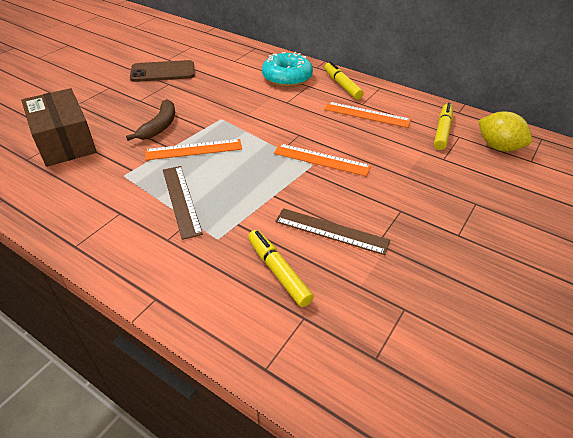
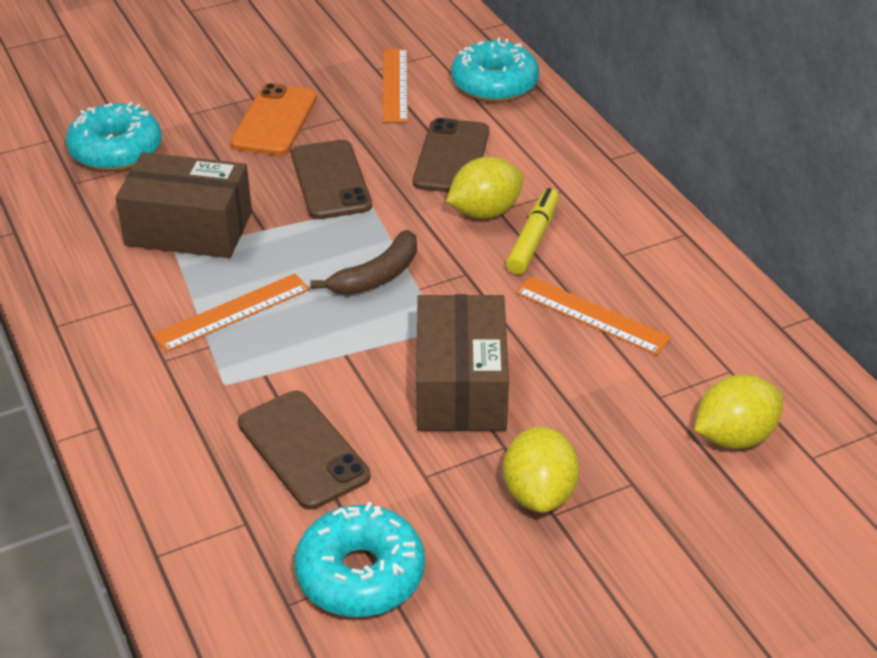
brown box: 1 -> 2
brown phone: 1 -> 3
brown ruler: 2 -> 0
orange phone: 0 -> 1
turquoise donut: 1 -> 3
yellow lemon: 1 -> 3
yellow marker: 3 -> 1

